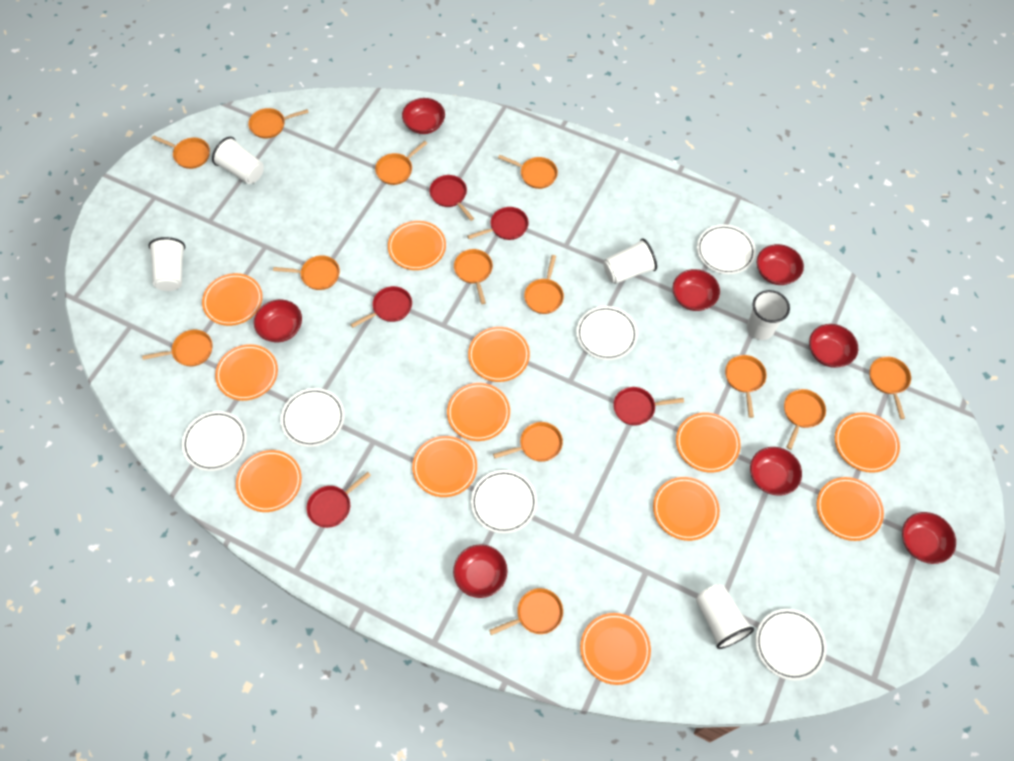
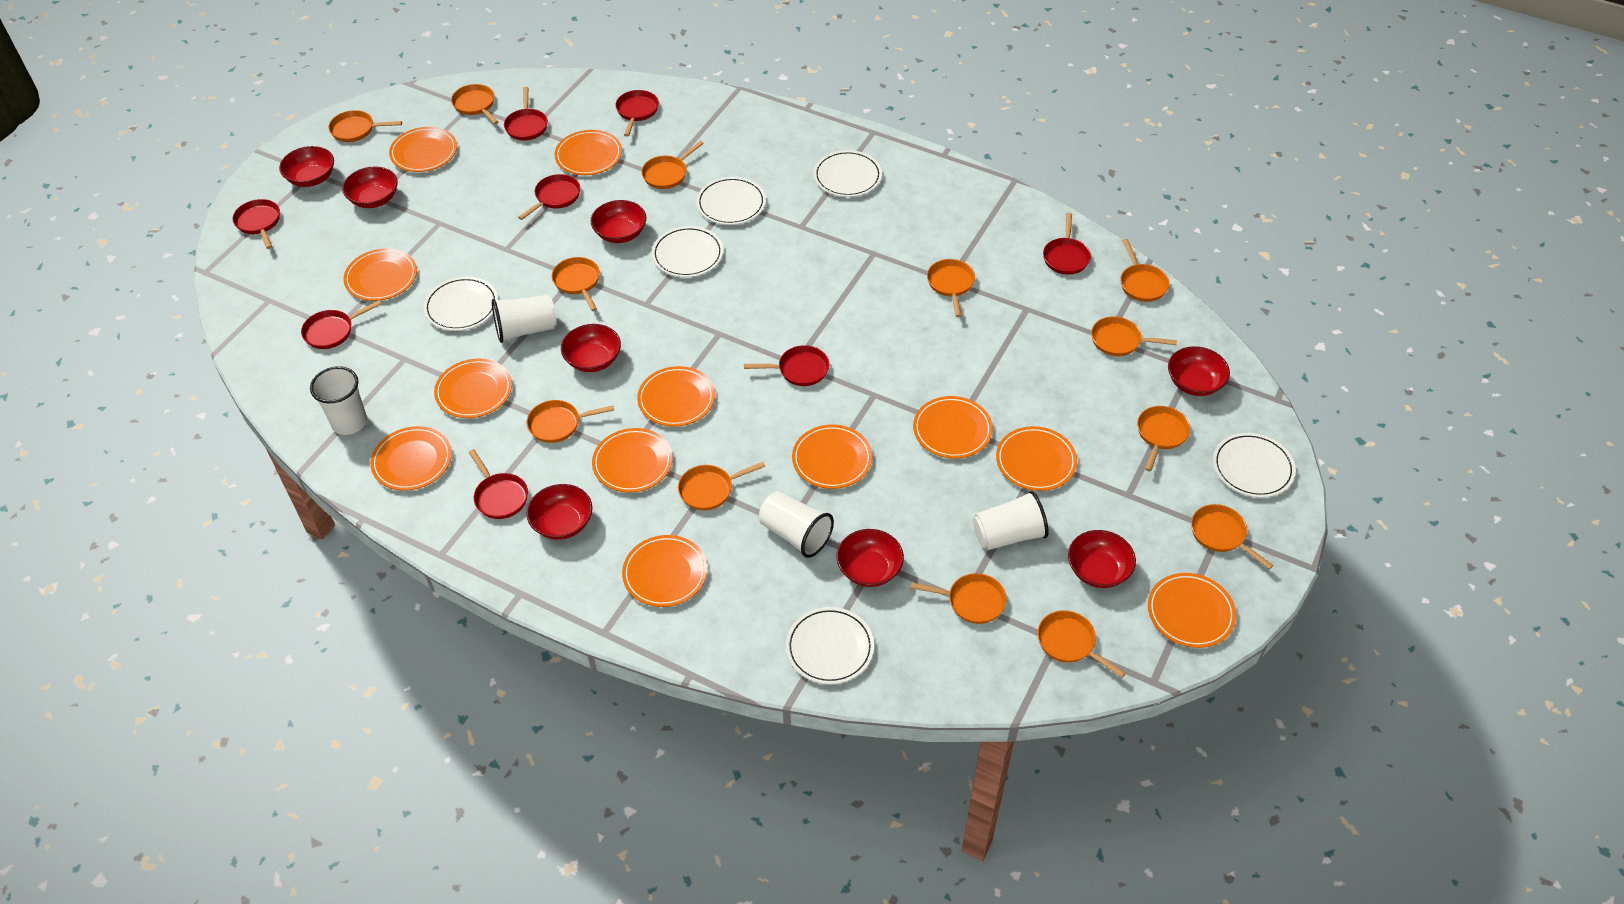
red pan: 5 -> 8
white cup: 5 -> 4

